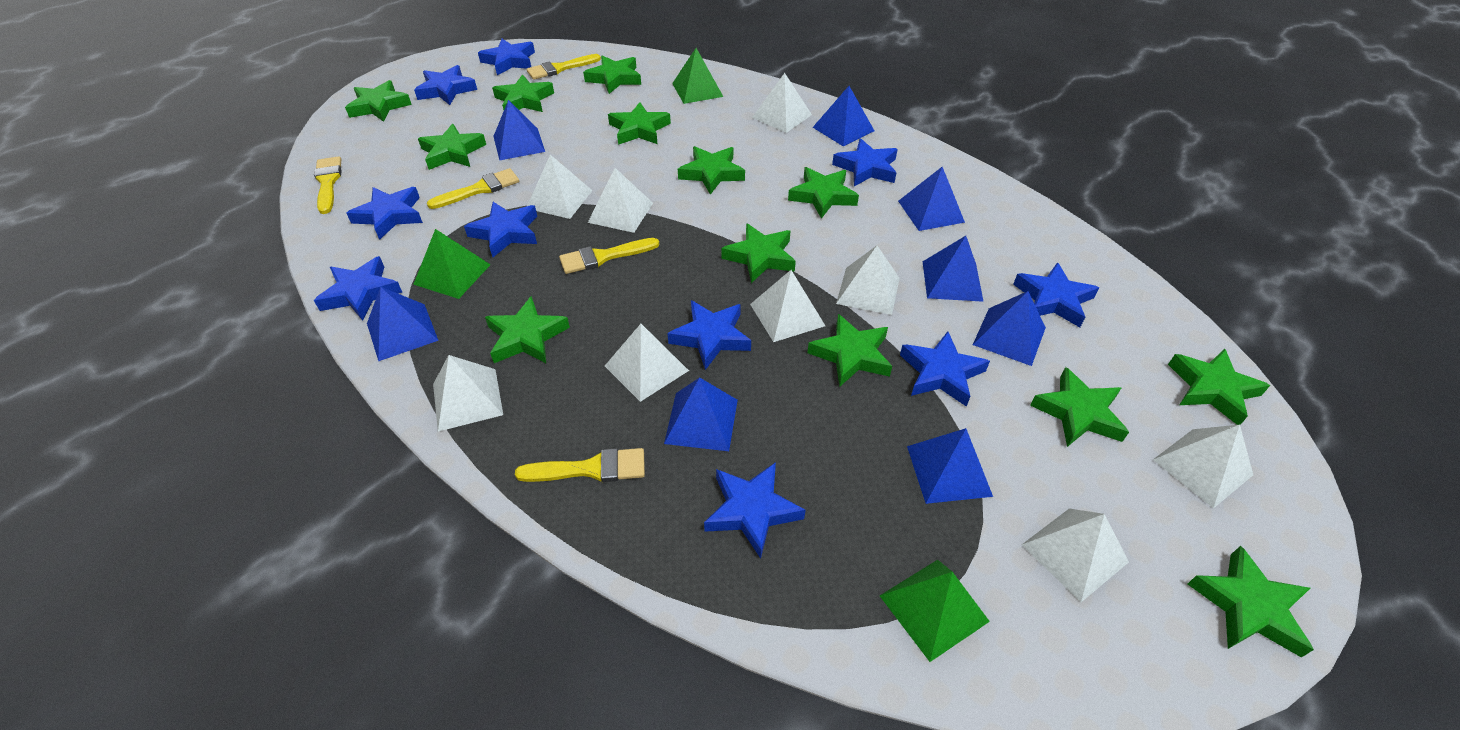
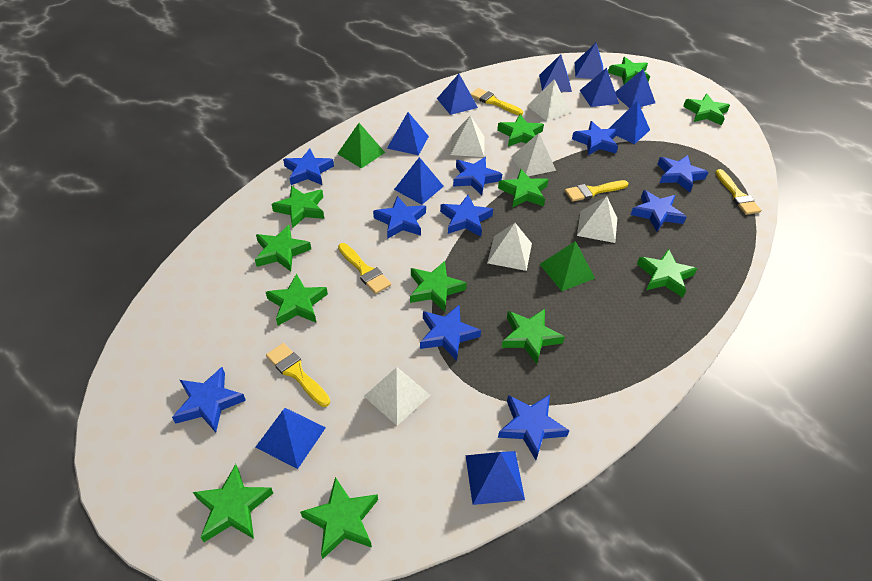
blue pyramid: 8 -> 10
green pyramid: 3 -> 2
green star: 13 -> 12
white pyramid: 9 -> 6

